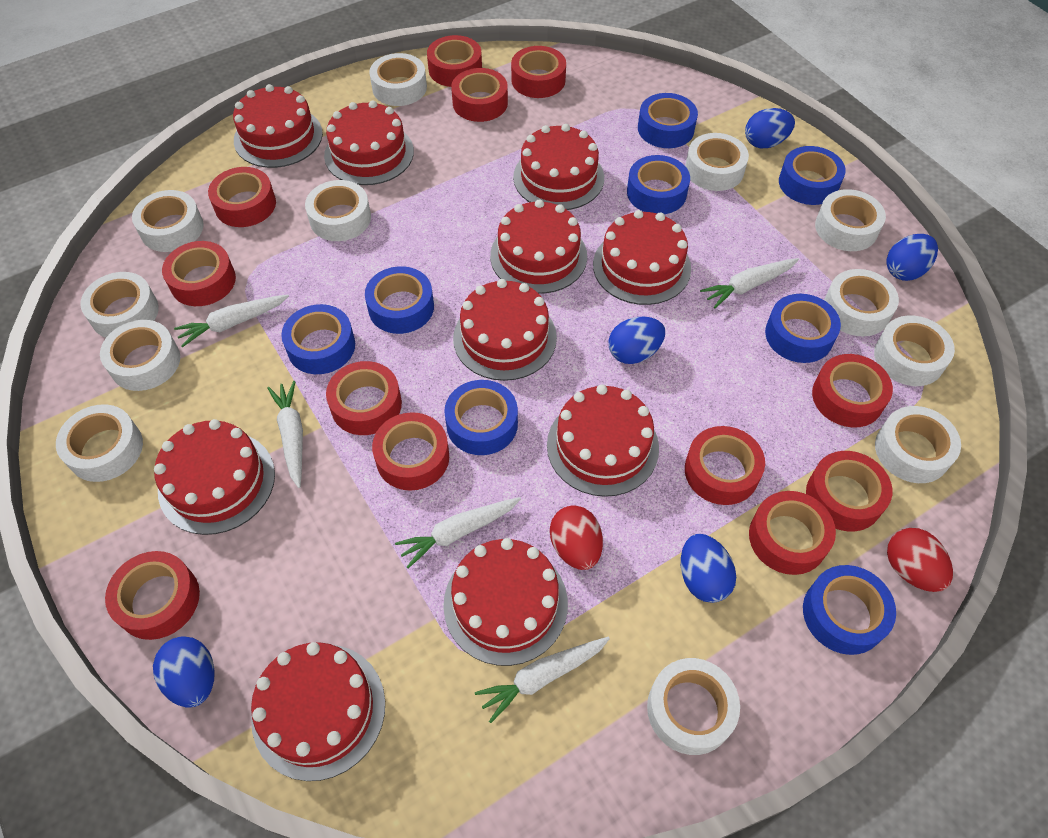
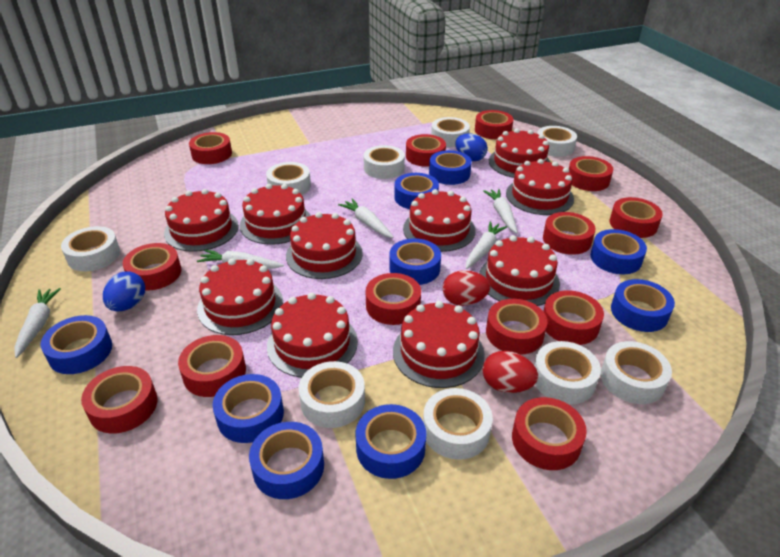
blue egg: 5 -> 2
blue tape: 8 -> 9
red tape: 12 -> 13
white tape: 12 -> 9

